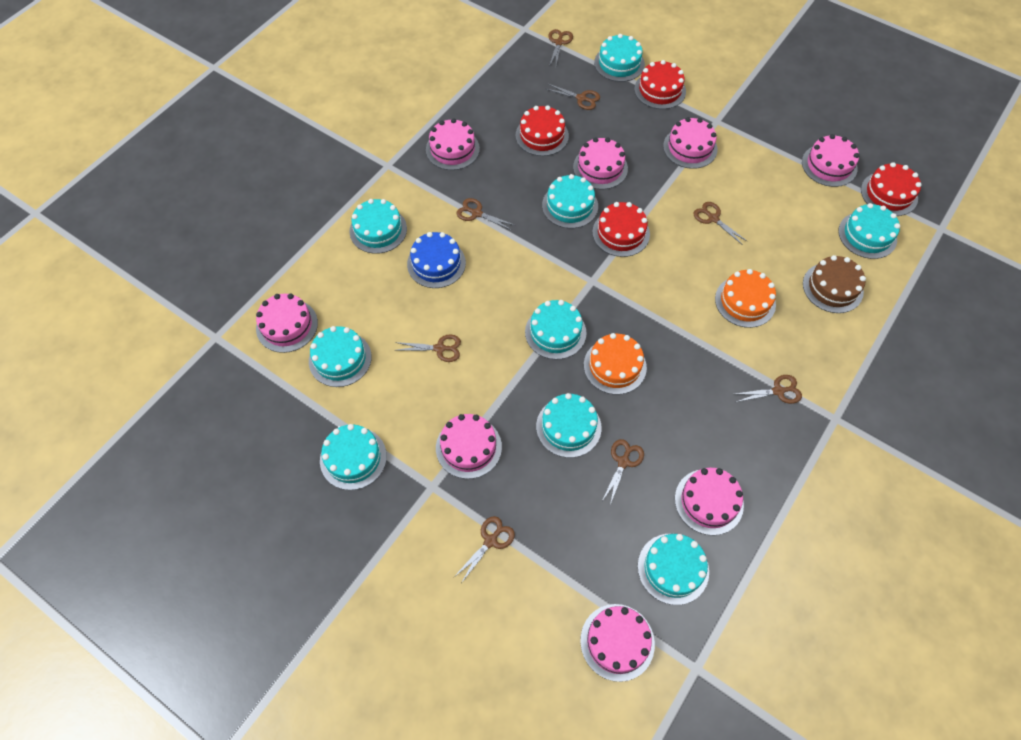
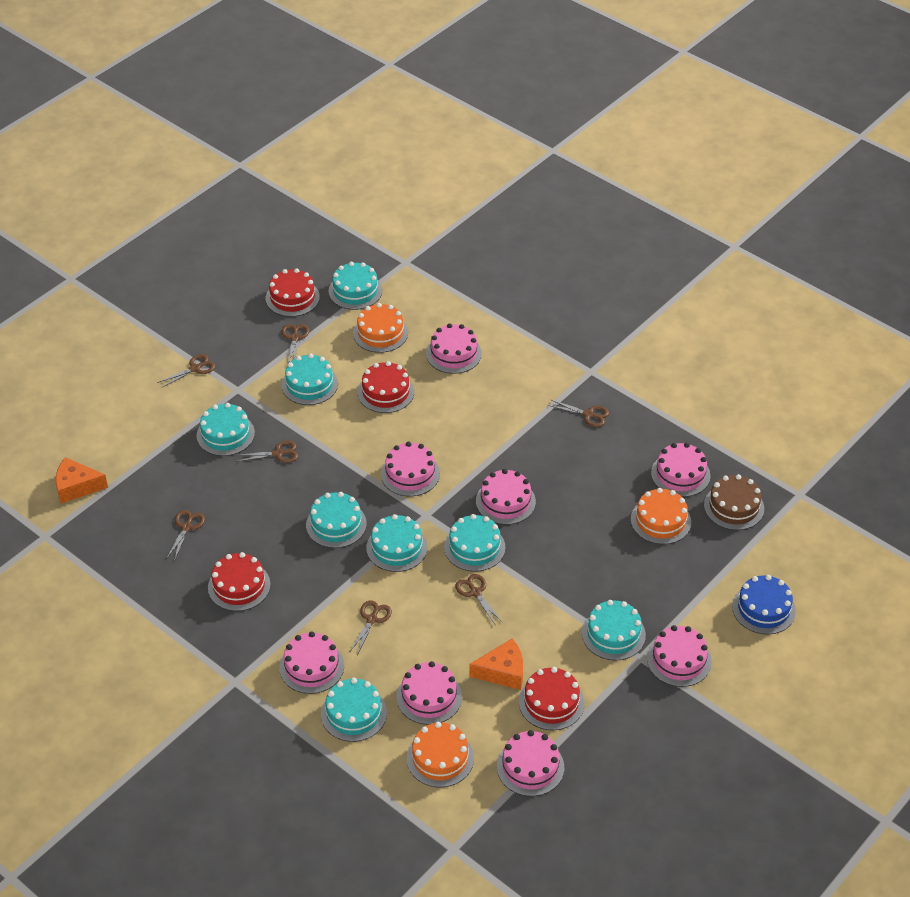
brown scissors: 8 -> 7
orange cake: 2 -> 3
orange cheese: 0 -> 2
turquoise cake: 9 -> 8

